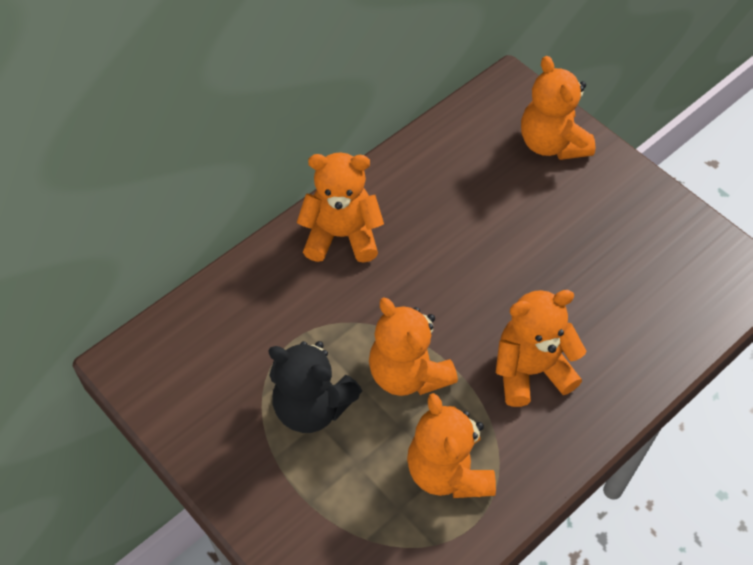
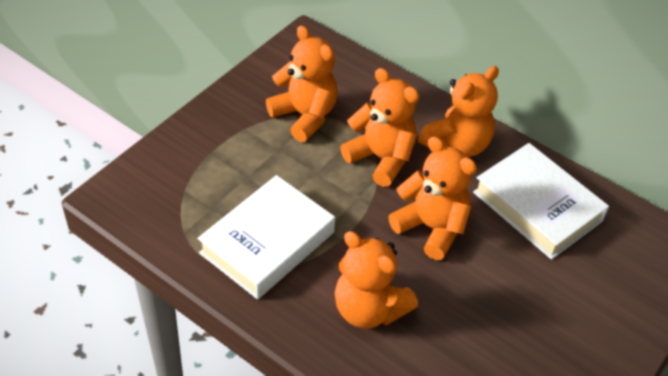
black teddy bear: 1 -> 0
white book: 0 -> 2

